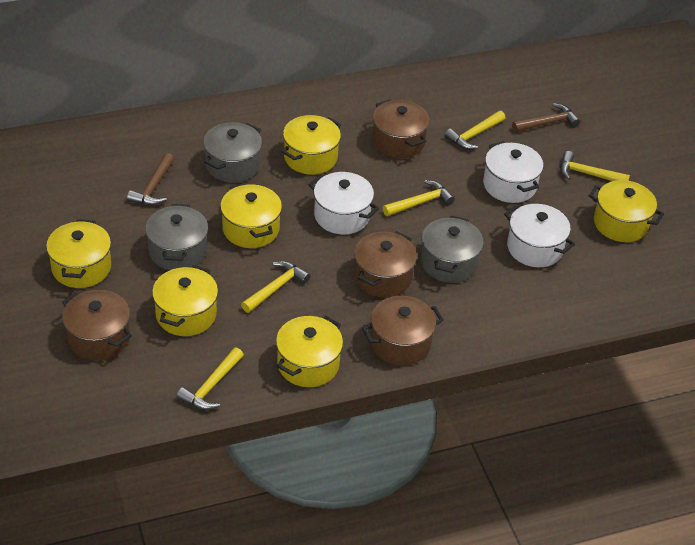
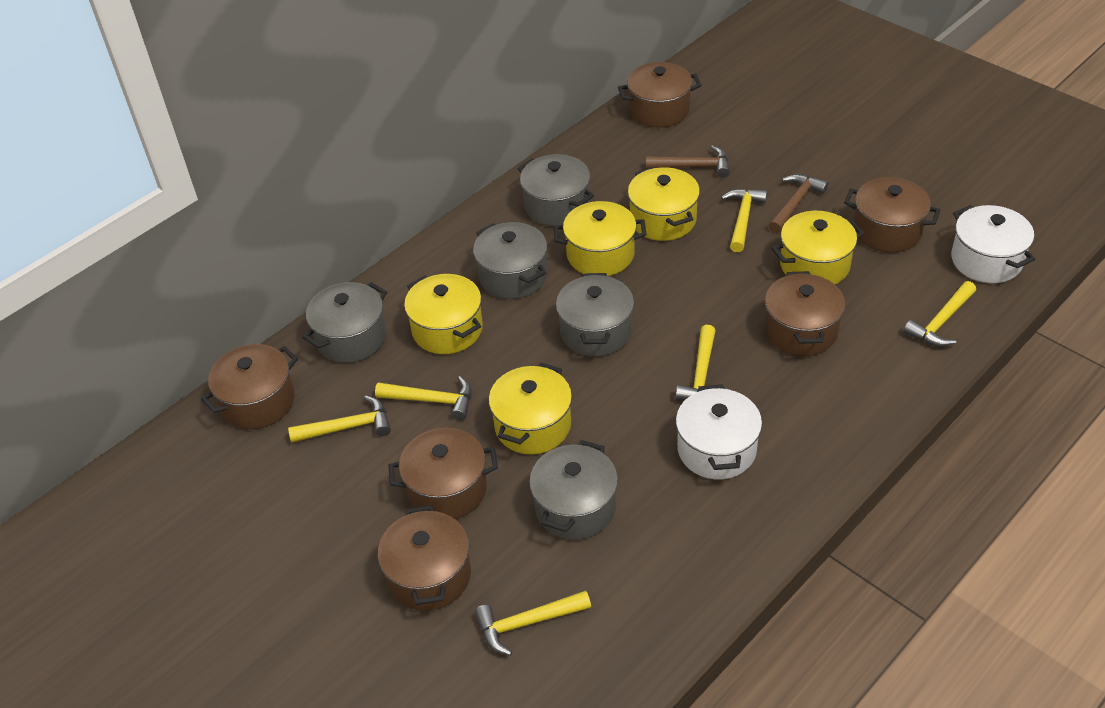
brown pot: 4 -> 6
grey pot: 3 -> 5
white pot: 3 -> 2
yellow hammer: 5 -> 6
yellow pot: 6 -> 5

